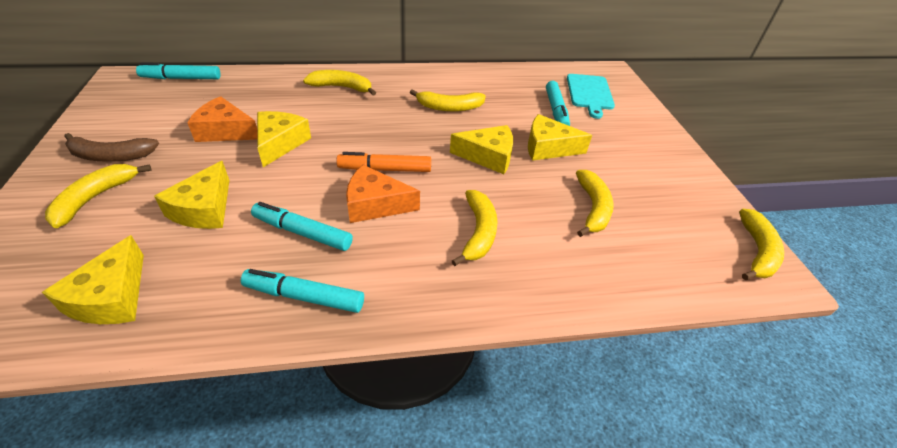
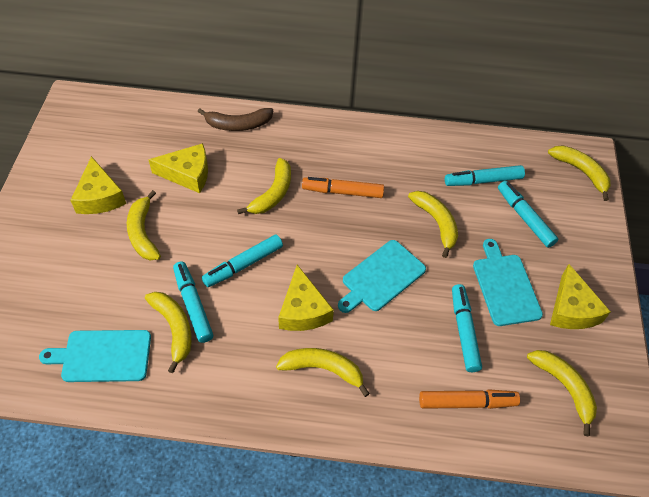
orange cheese: 2 -> 0
orange marker: 1 -> 2
turquoise cutting board: 1 -> 3
turquoise marker: 4 -> 5
yellow banana: 6 -> 7
yellow cheese: 5 -> 4

